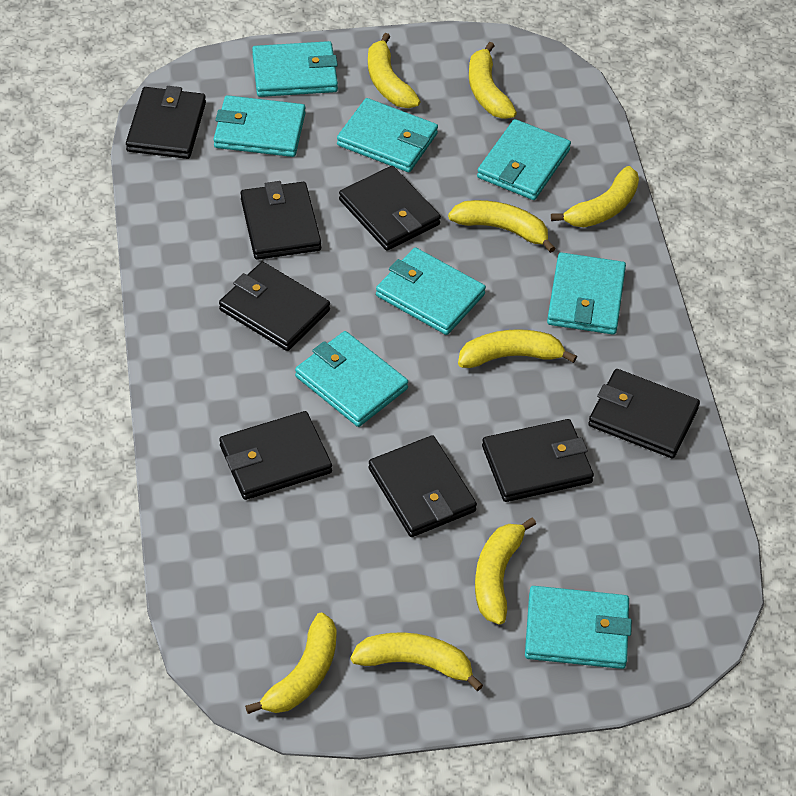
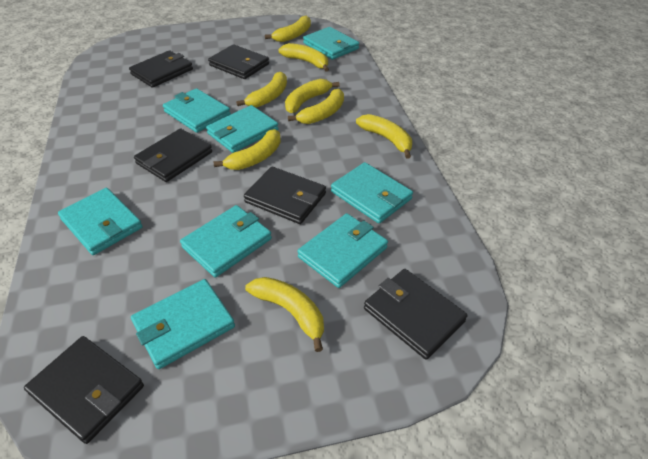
black wallet: 8 -> 6

